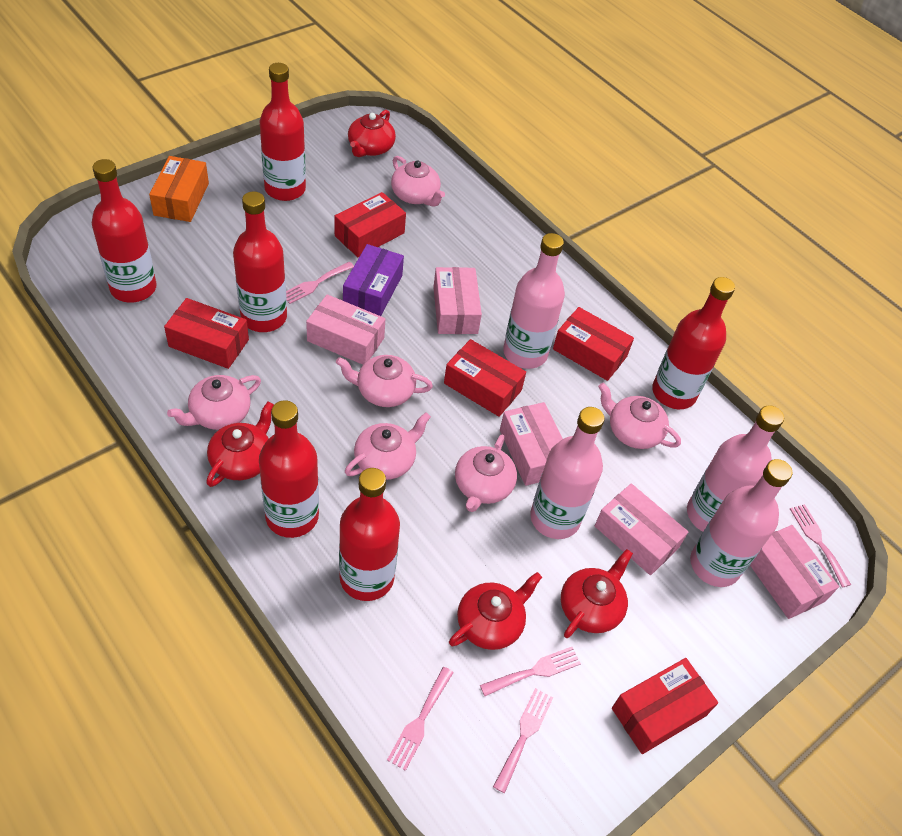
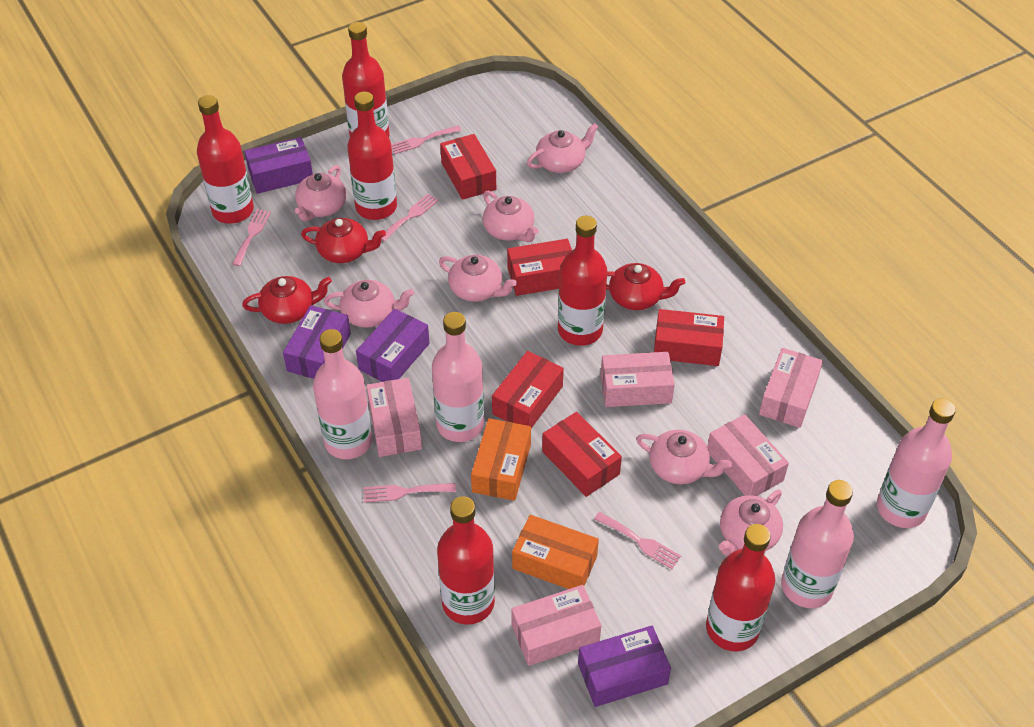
orange box: 1 -> 2
pink teapot: 6 -> 7
purple box: 1 -> 4
red teapot: 4 -> 3

